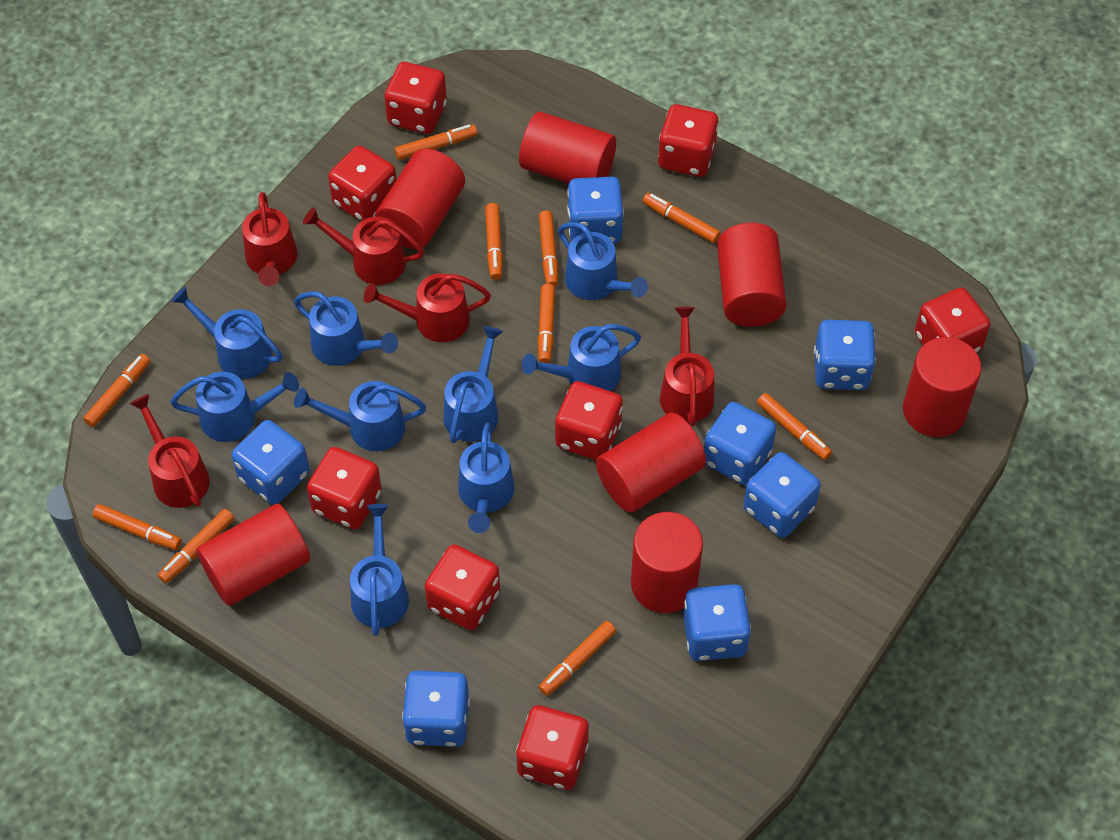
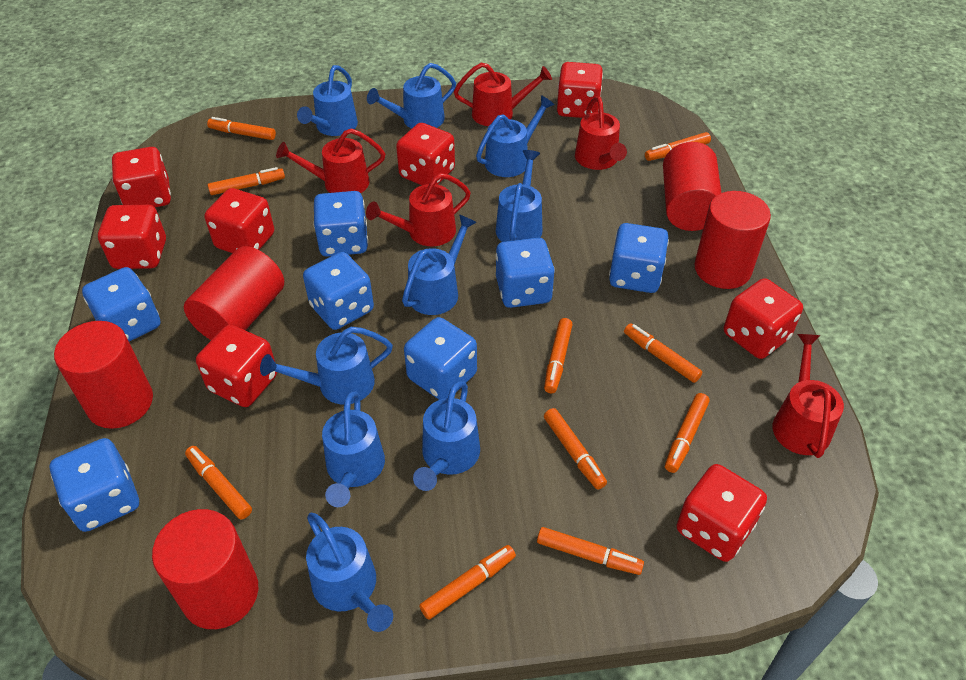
red cylinder: 7 -> 5

